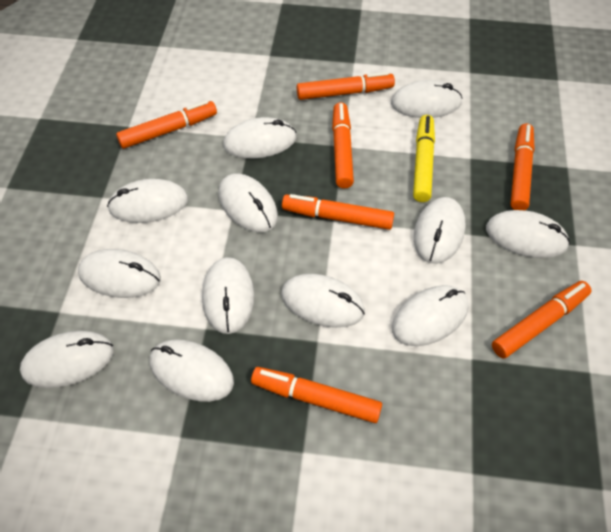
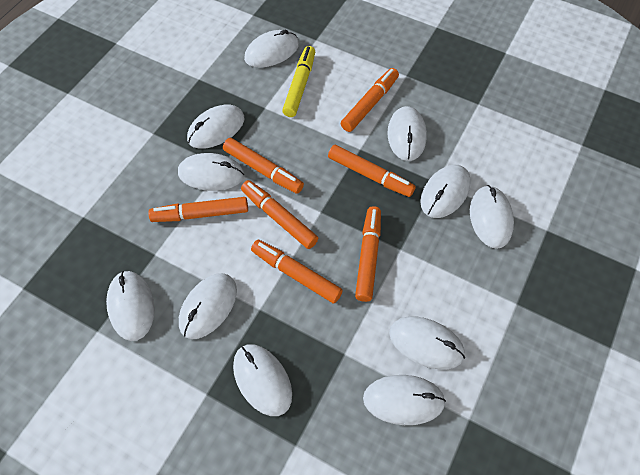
white mouse: 12 -> 11

